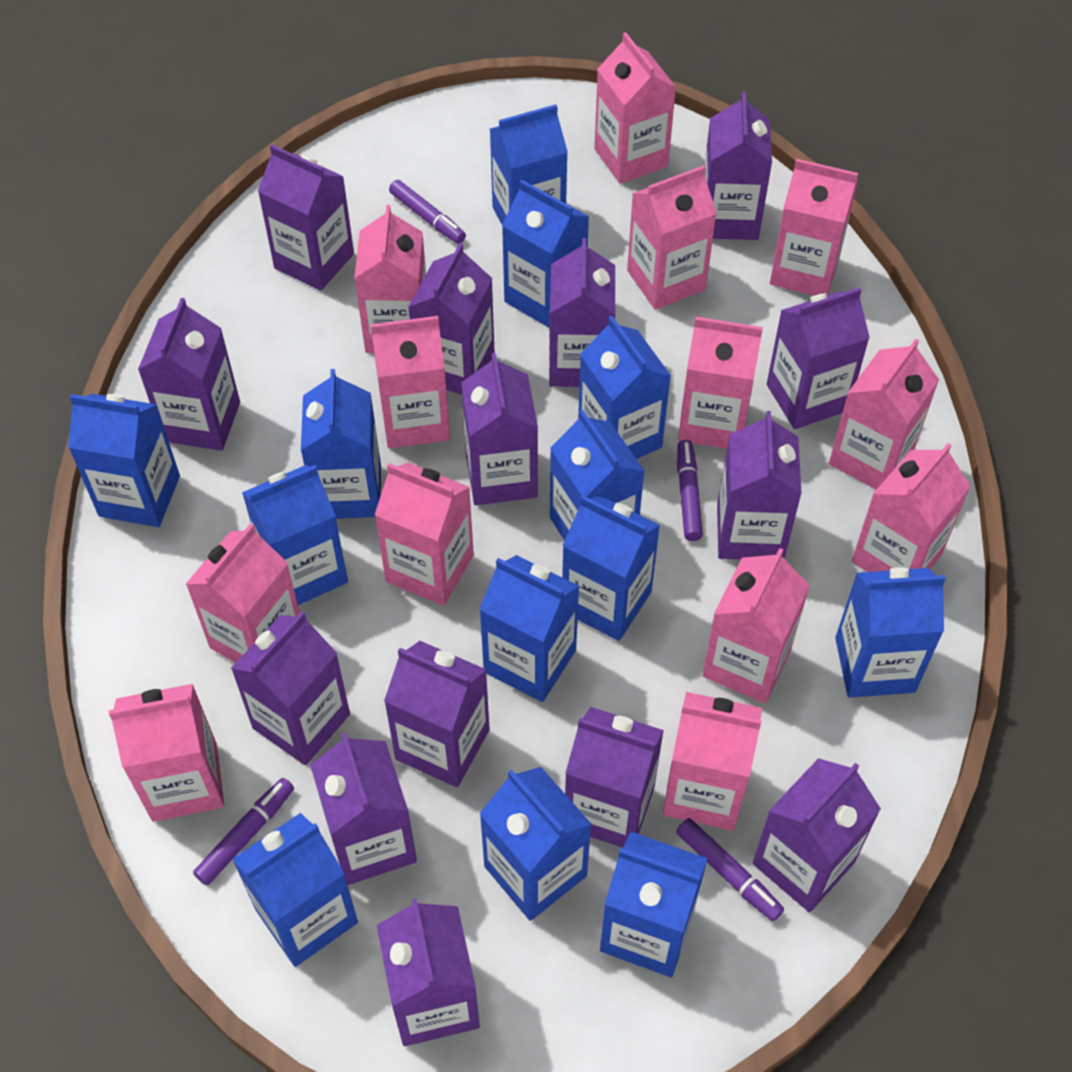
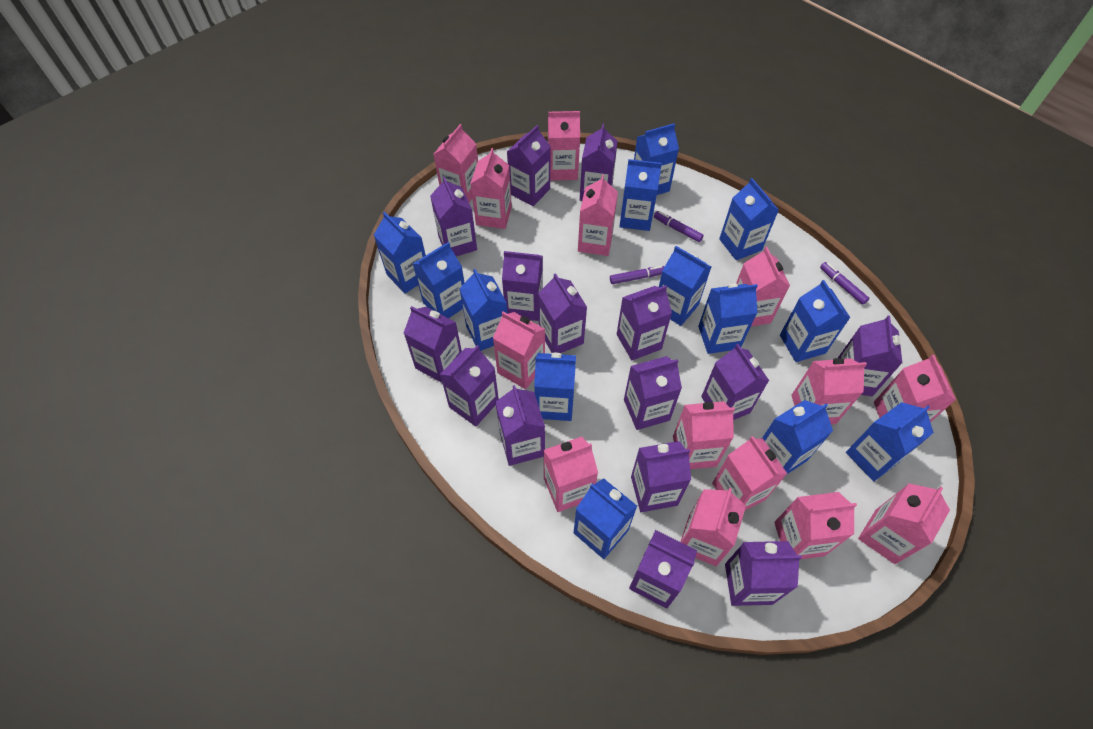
pink carton: 13 -> 14
purple carton: 14 -> 15
purple marker: 4 -> 3

